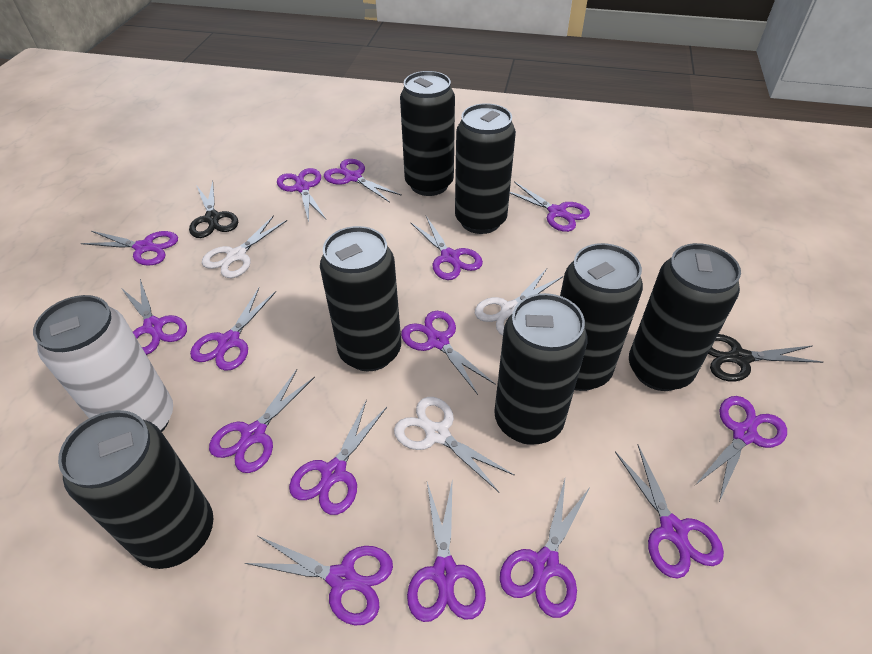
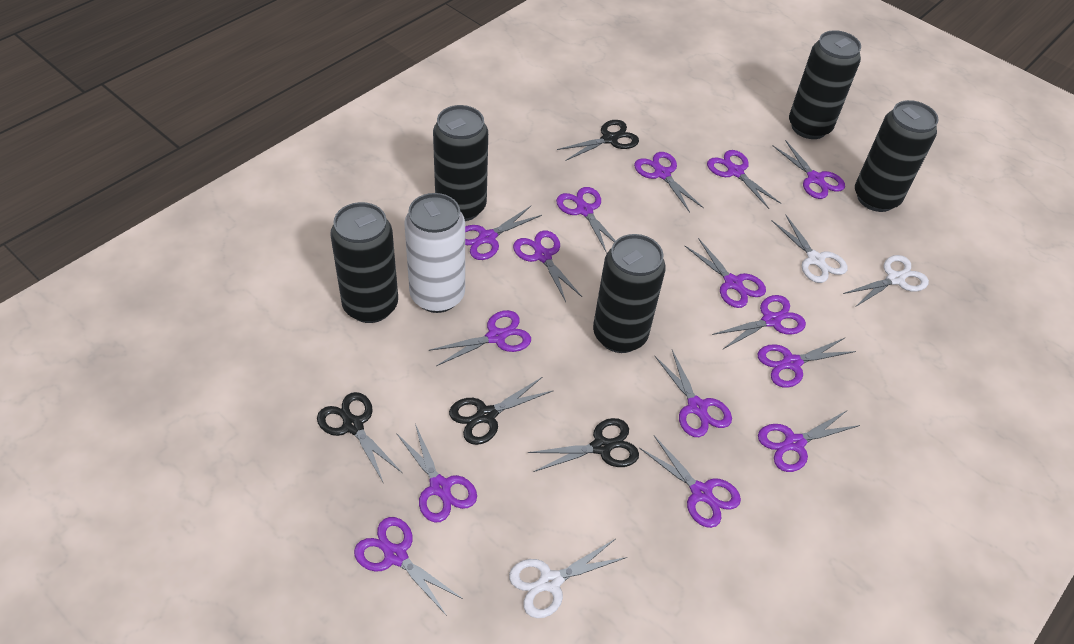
black can: 7 -> 5
black scissors: 2 -> 4

